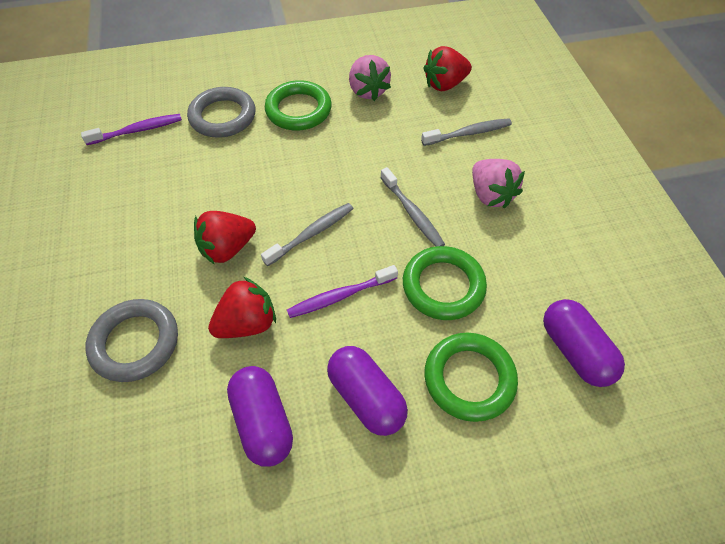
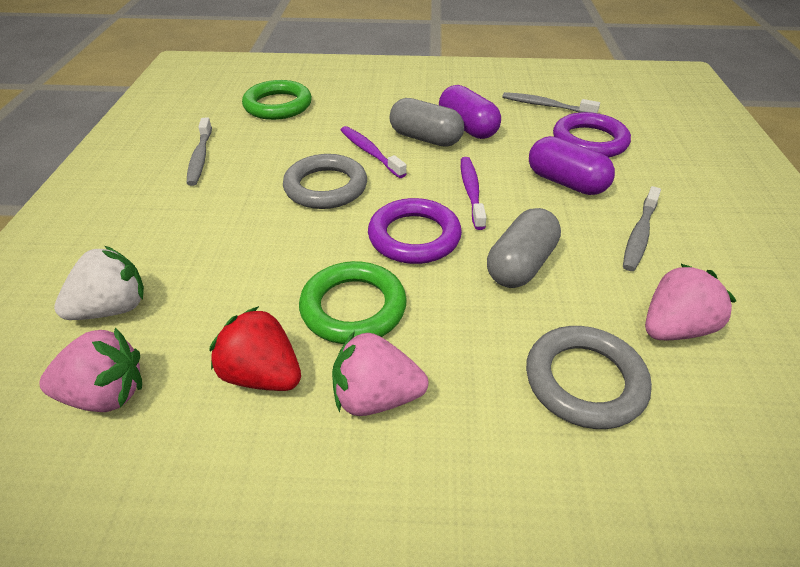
green ring: 3 -> 2
grey capsule: 0 -> 2
pink strawberry: 2 -> 3
purple capsule: 3 -> 2
purple ring: 0 -> 2
red strawberry: 3 -> 1
white strawberry: 0 -> 1

